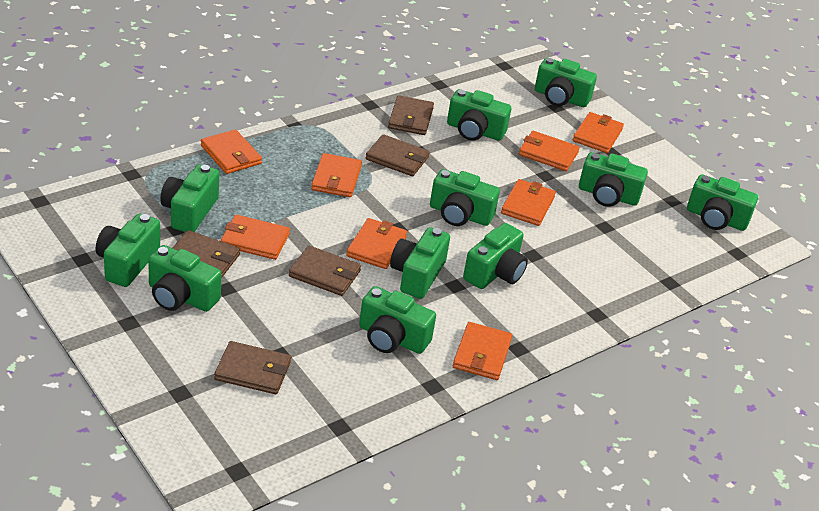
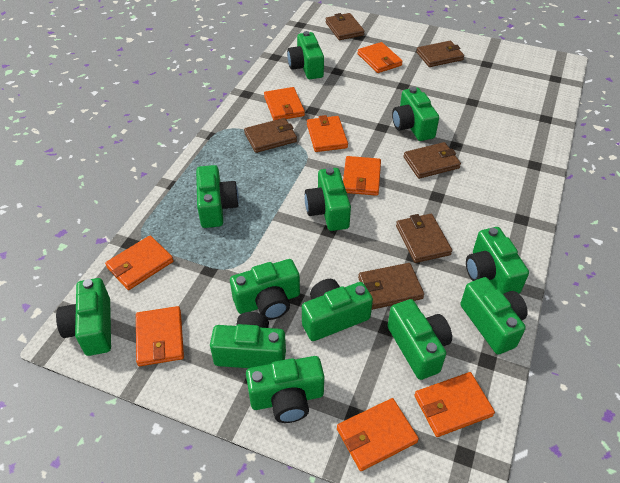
brown wallet: 5 -> 6
green camera: 11 -> 12

